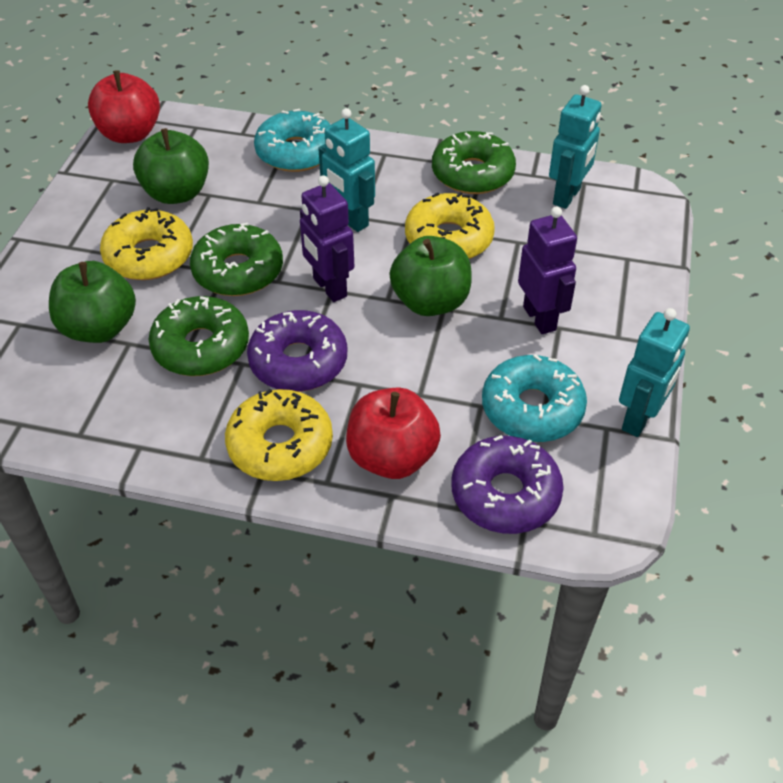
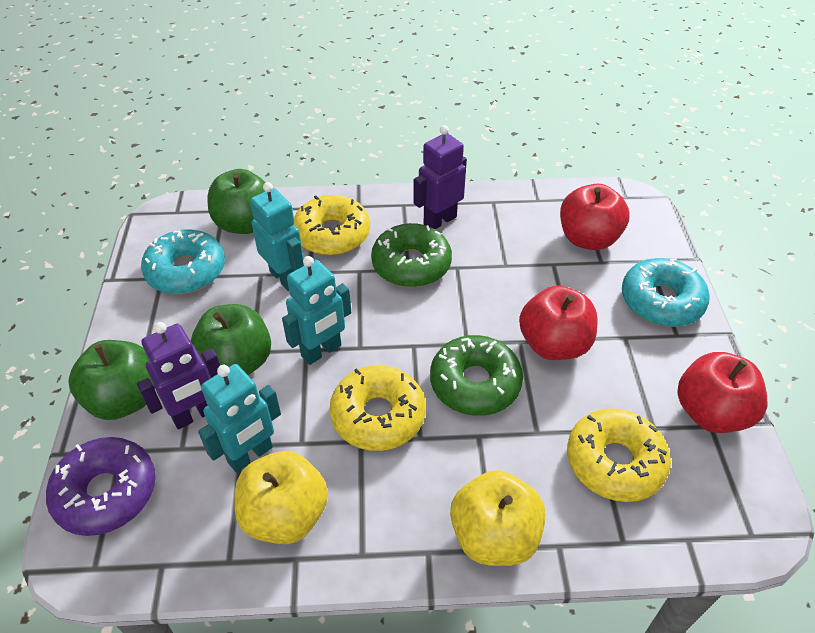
green donut: 3 -> 2
purple donut: 2 -> 1
red apple: 2 -> 3
yellow apple: 0 -> 2

